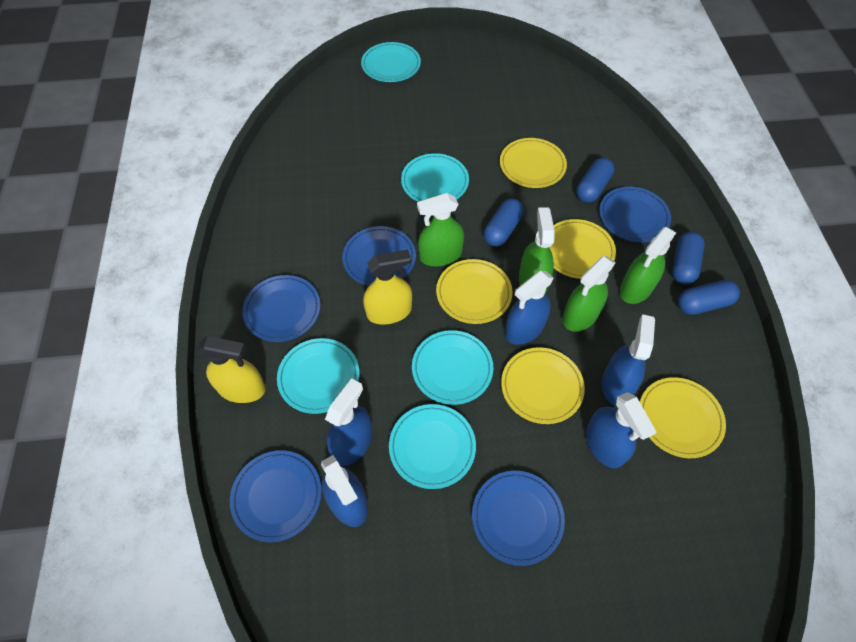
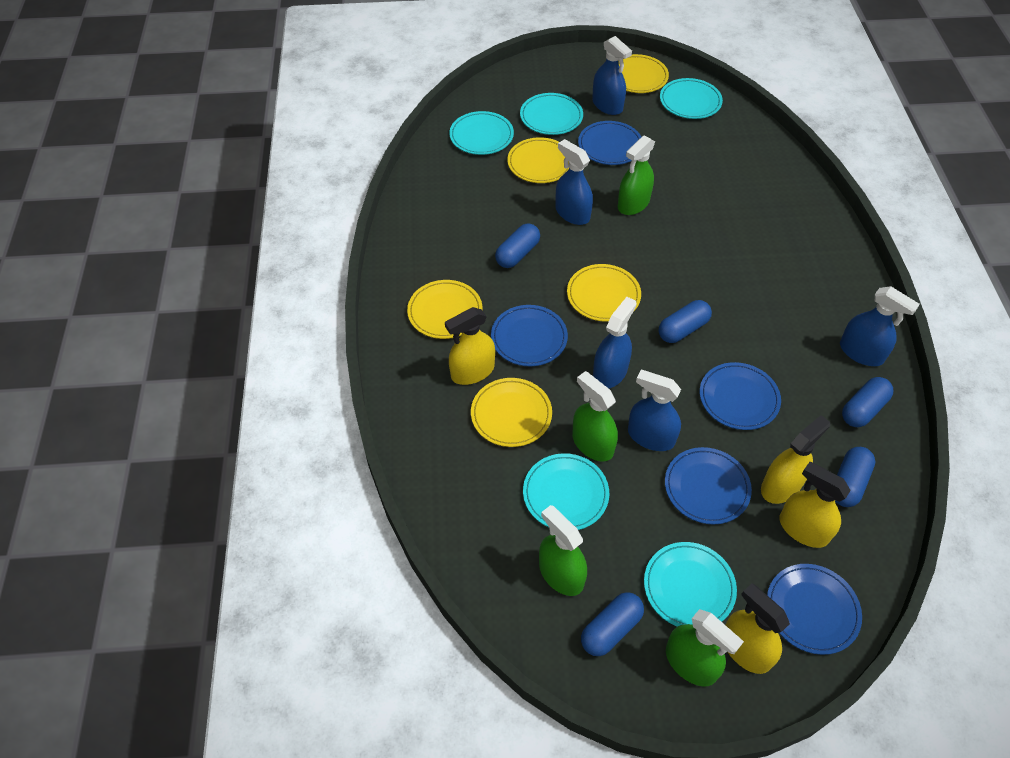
blue capsule: 4 -> 5
yellow spray bottle: 2 -> 4

